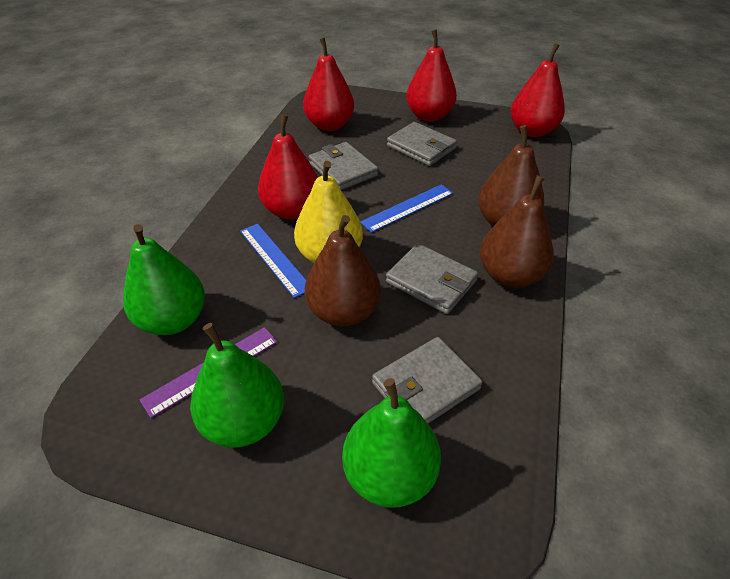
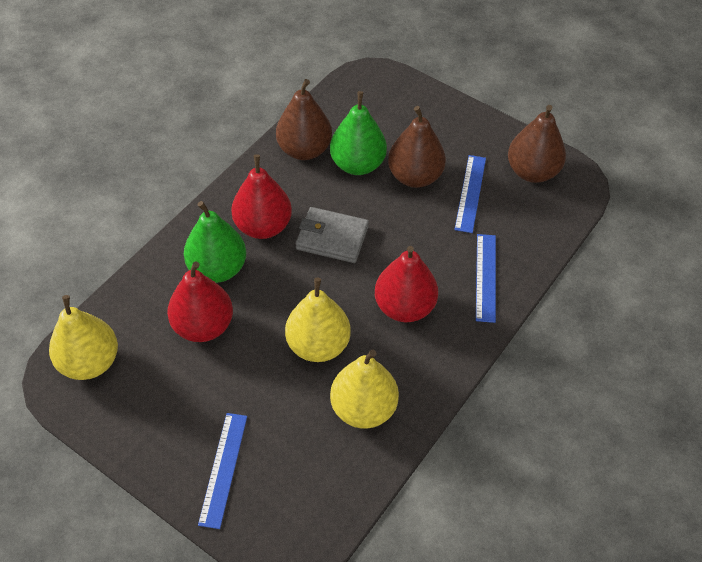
blue ruler: 2 -> 3
green pear: 3 -> 2
grey wallet: 4 -> 1
purple ruler: 1 -> 0
red pear: 4 -> 3
yellow pear: 1 -> 3

